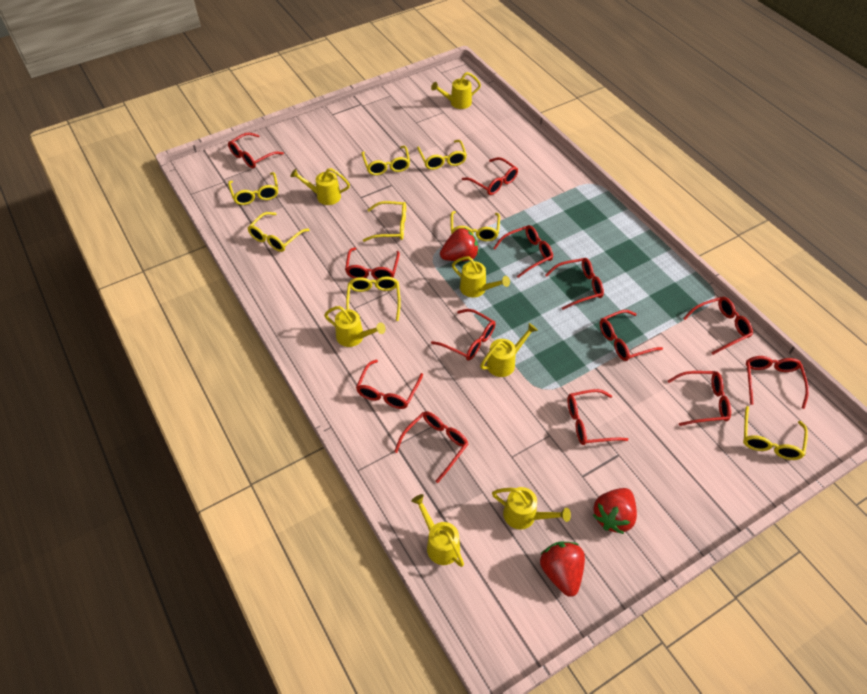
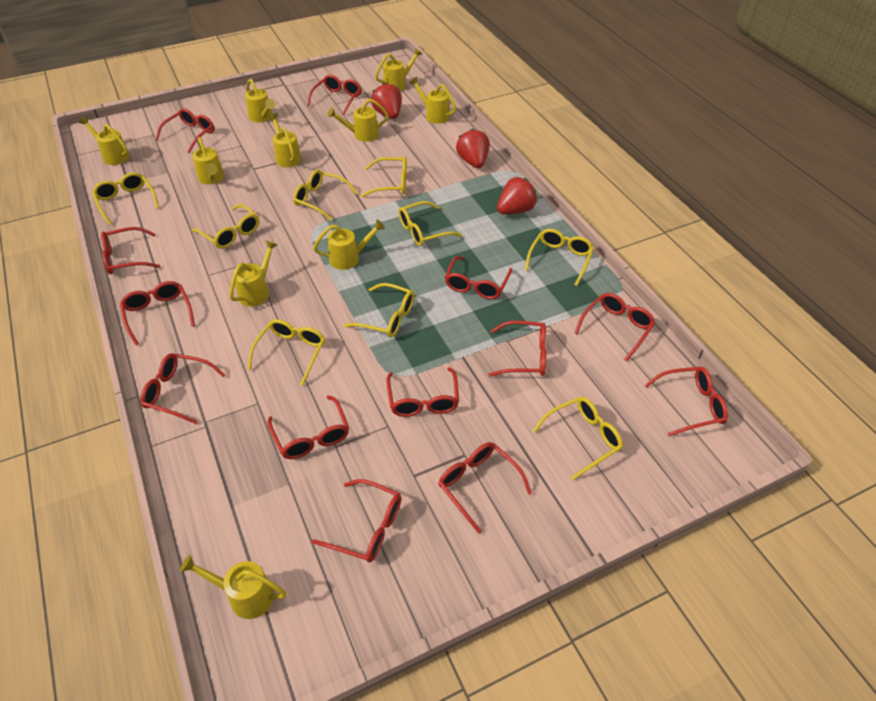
yellow glasses: 8 -> 9
yellow watering can: 7 -> 10

